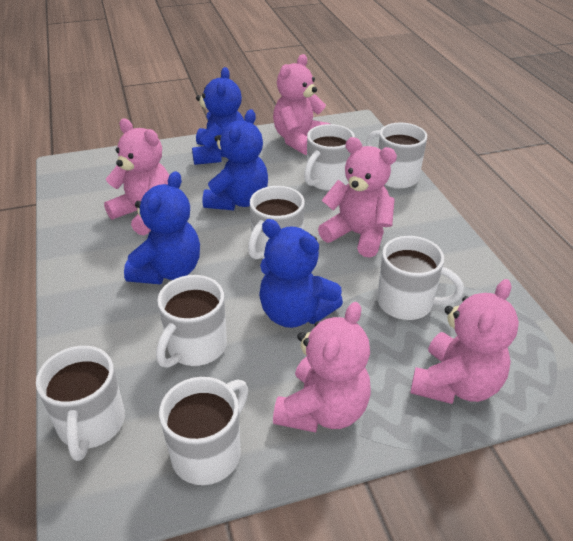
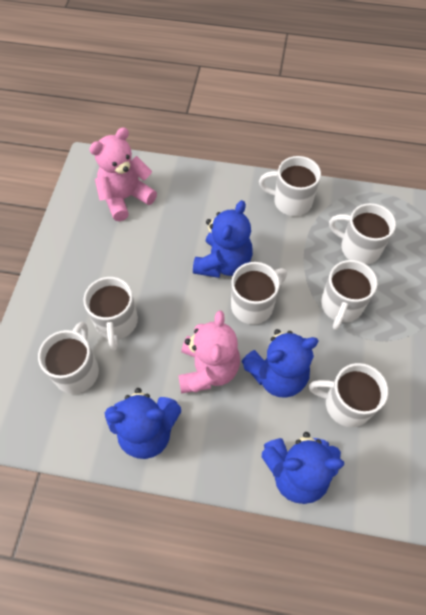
pink teddy bear: 5 -> 2

